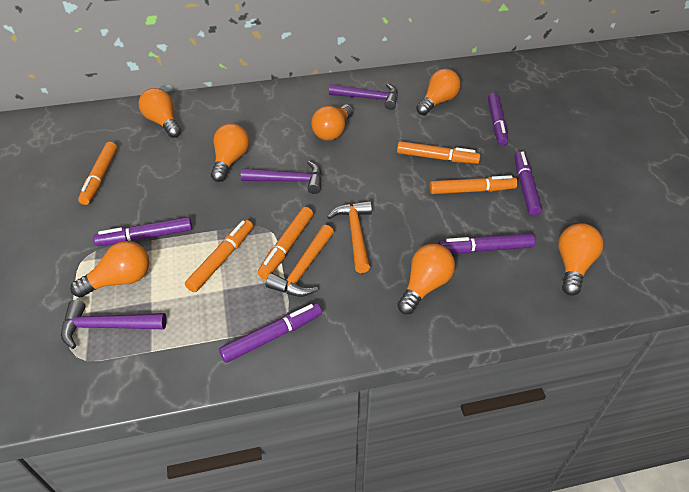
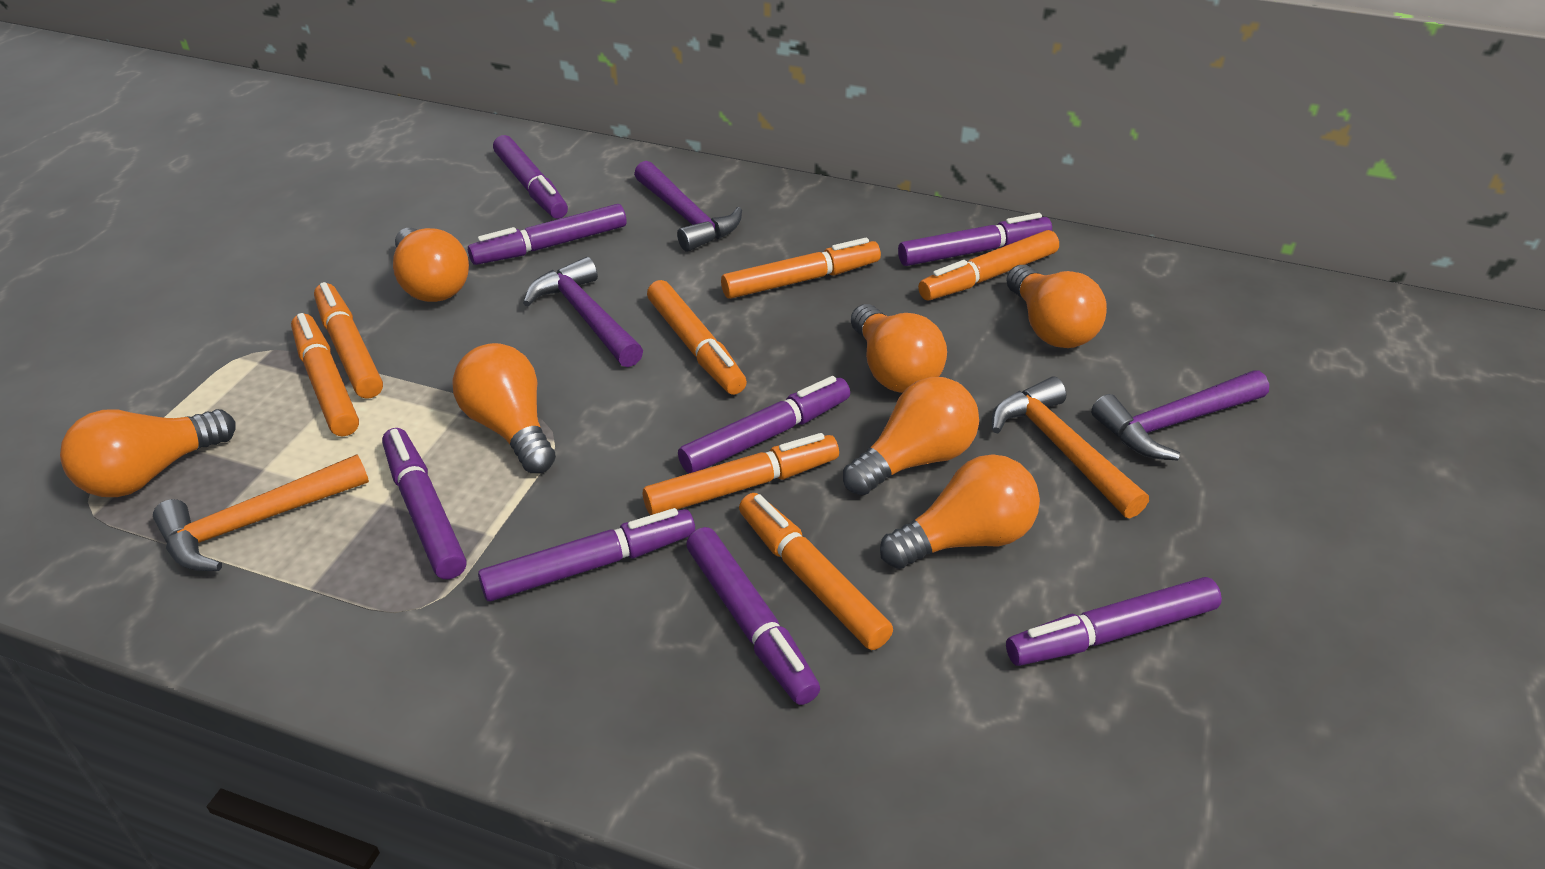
orange marker: 5 -> 7
purple marker: 5 -> 8

